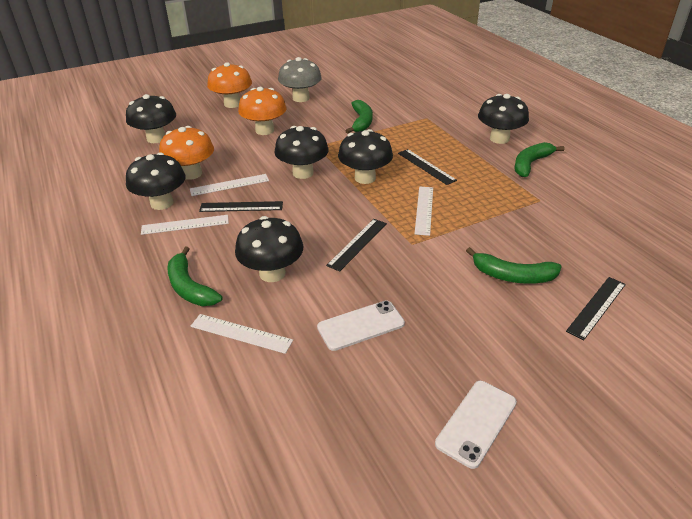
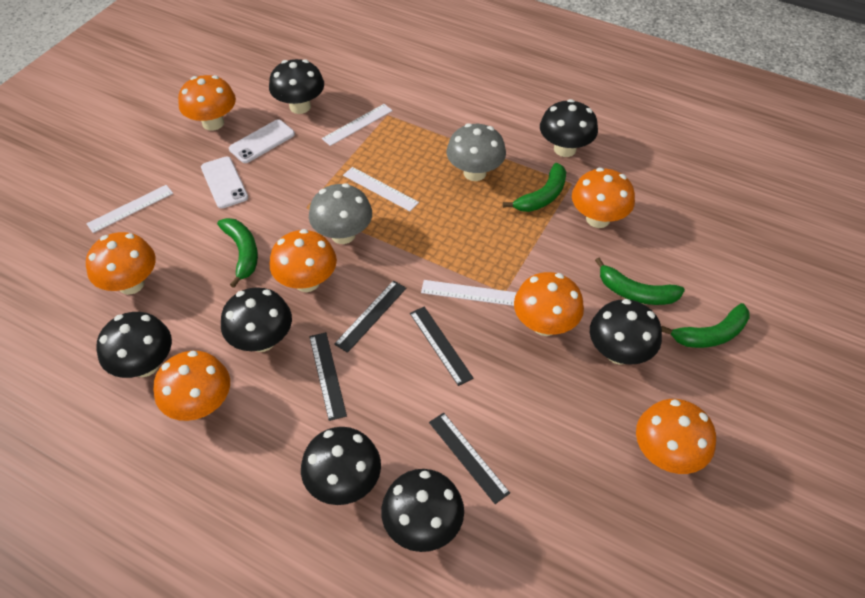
black mushroom: 6 -> 7
grey mushroom: 1 -> 2
orange mushroom: 3 -> 7

